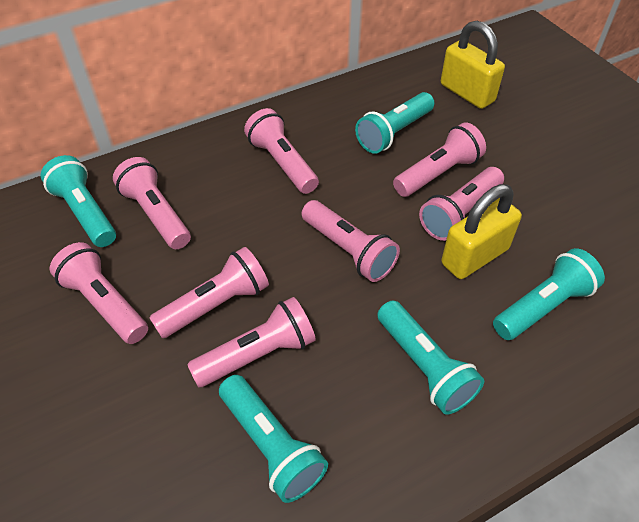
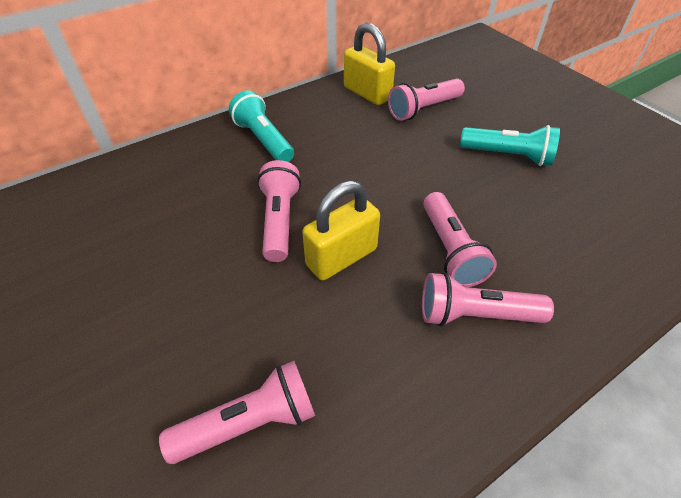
pink flashlight: 8 -> 5
turquoise flashlight: 5 -> 2

